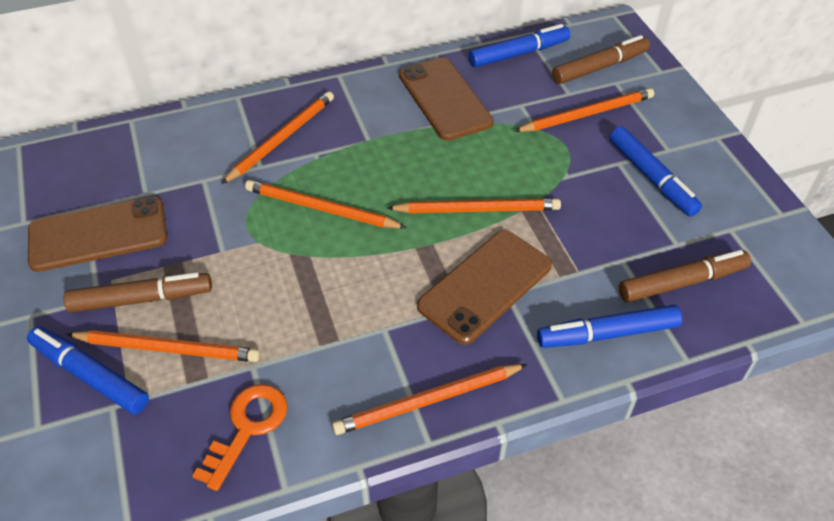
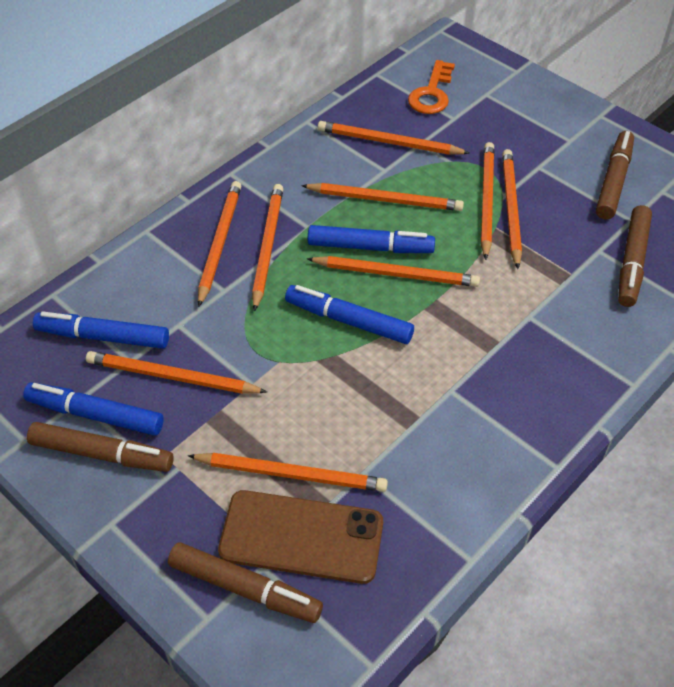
brown marker: 3 -> 4
brown phone: 3 -> 1
orange pencil: 6 -> 9

